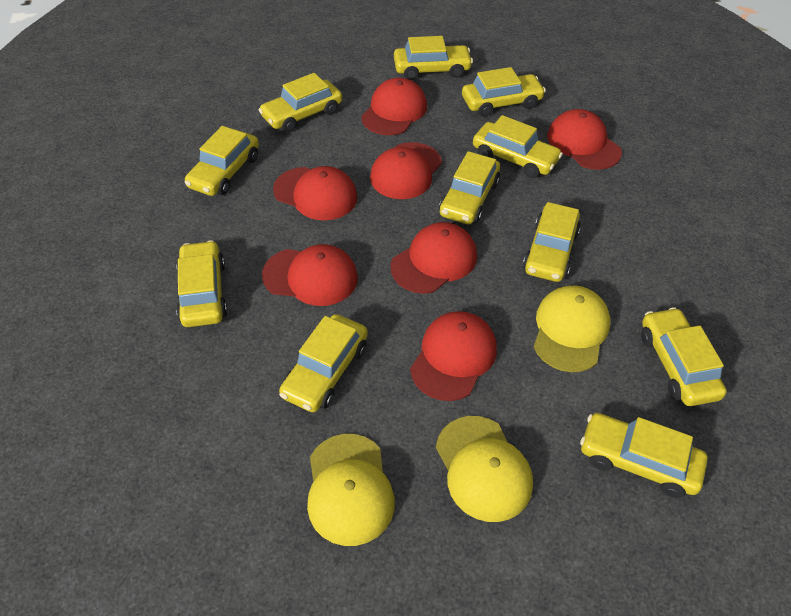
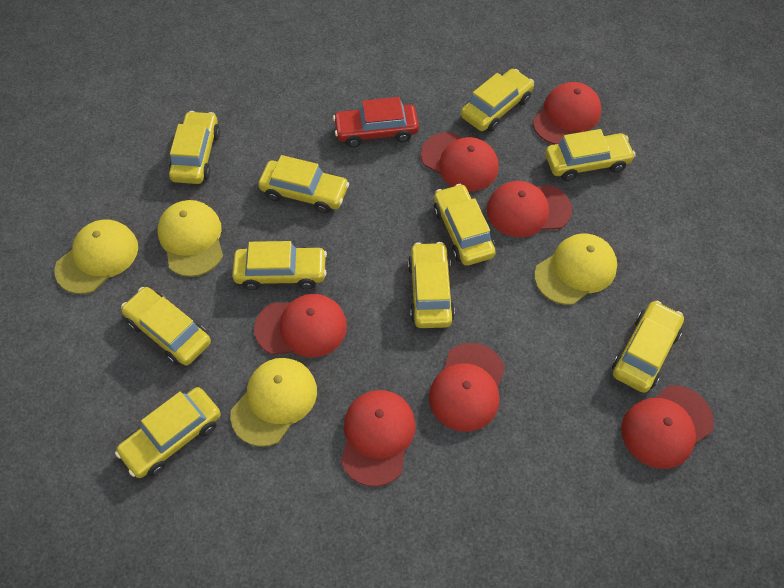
red car: 0 -> 1
yellow cap: 3 -> 4
yellow car: 11 -> 10

